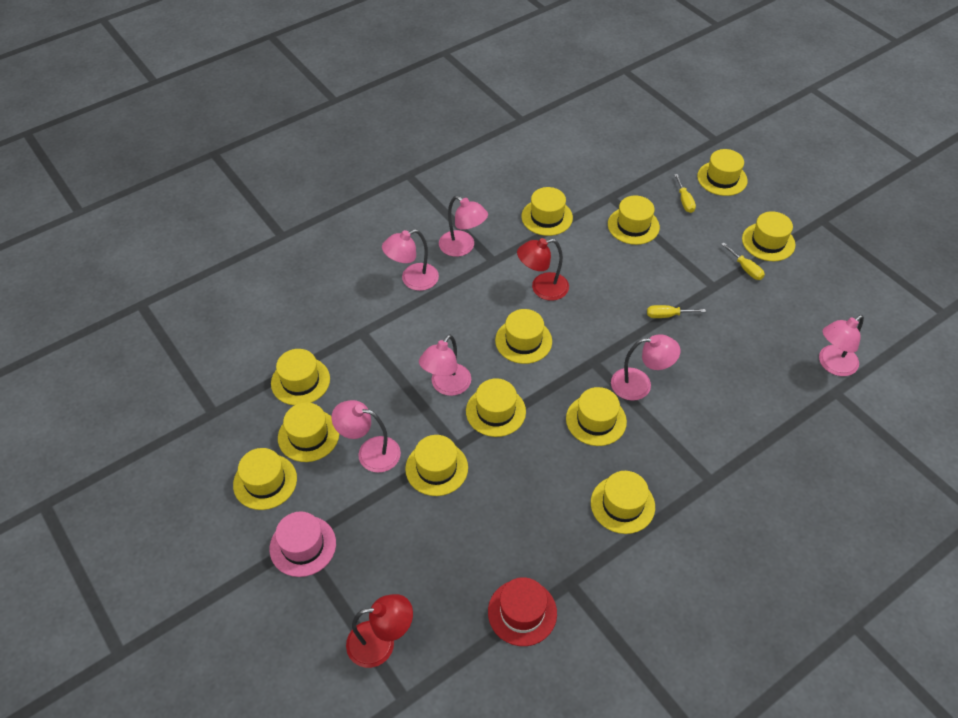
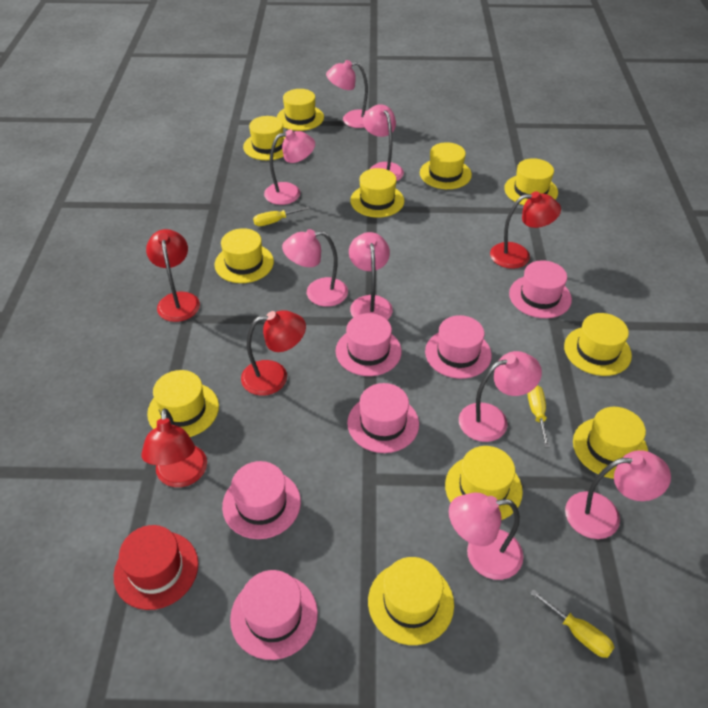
pink hat: 1 -> 6
pink lamp: 6 -> 8
red lamp: 2 -> 4
yellow hat: 12 -> 11

